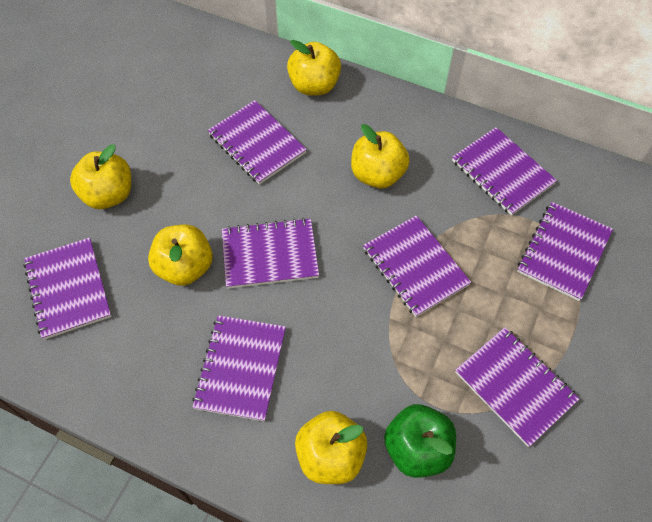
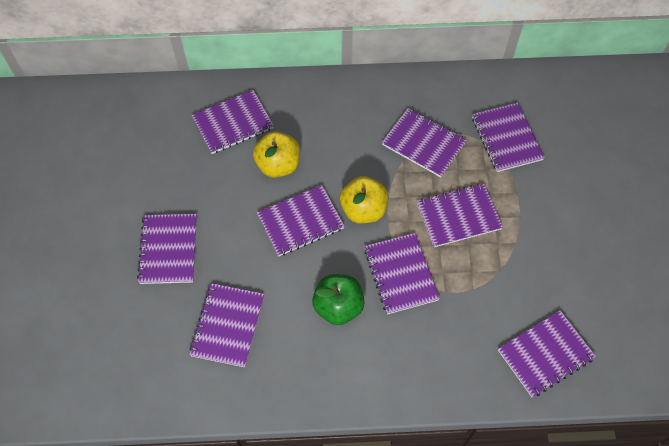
purple notebook: 8 -> 9
yellow apple: 5 -> 2

